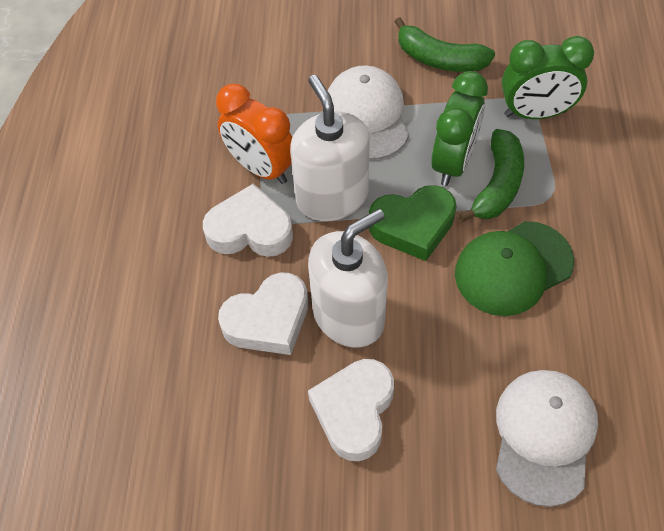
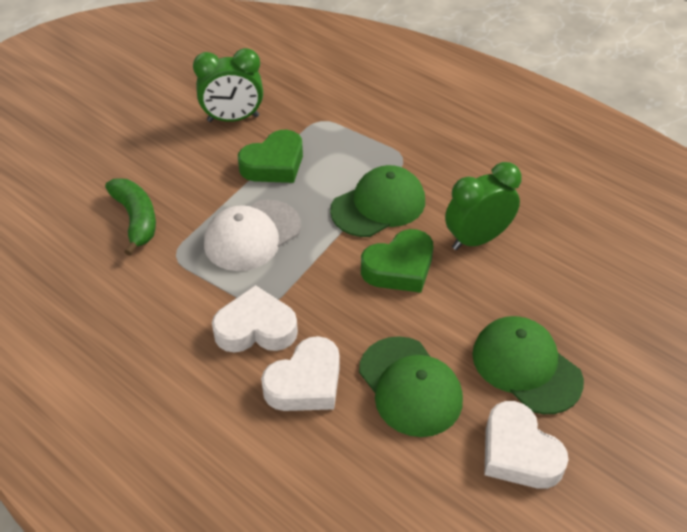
green banana: 2 -> 1
green cap: 1 -> 3
green heart: 1 -> 2
orange clock: 1 -> 0
white cap: 2 -> 1
white soap dispenser: 2 -> 0

